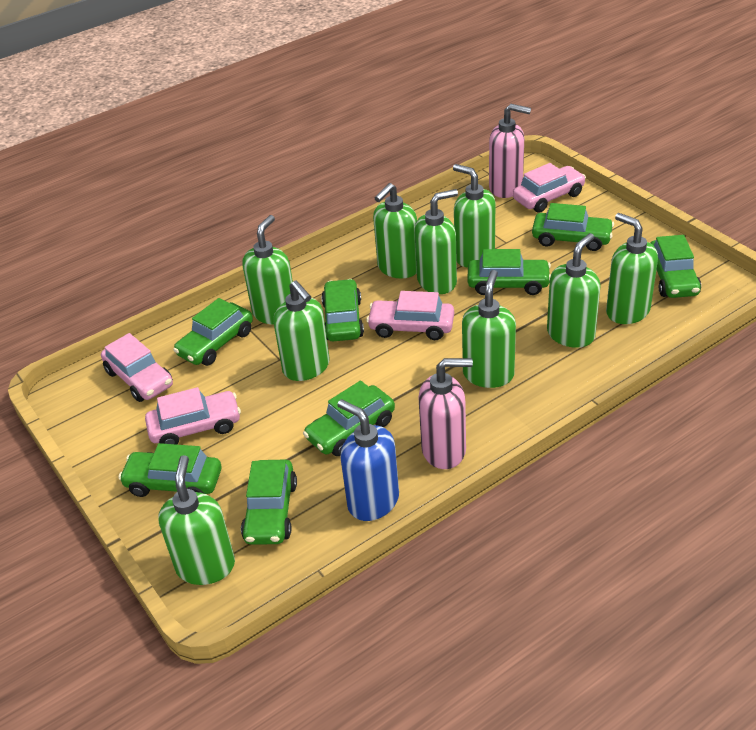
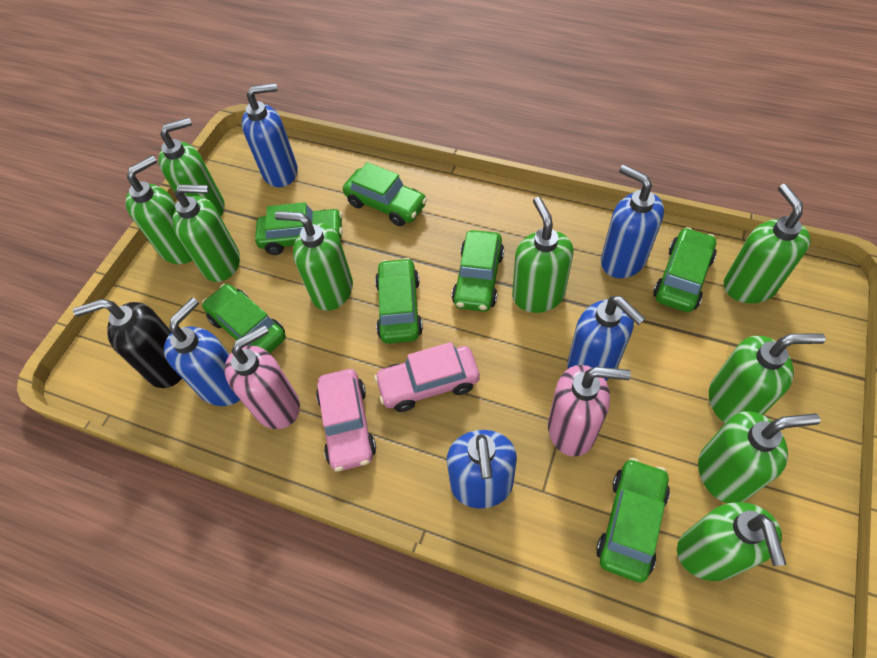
black soap dispenser: 0 -> 1
blue soap dispenser: 1 -> 5
green car: 8 -> 7
pink car: 4 -> 2

